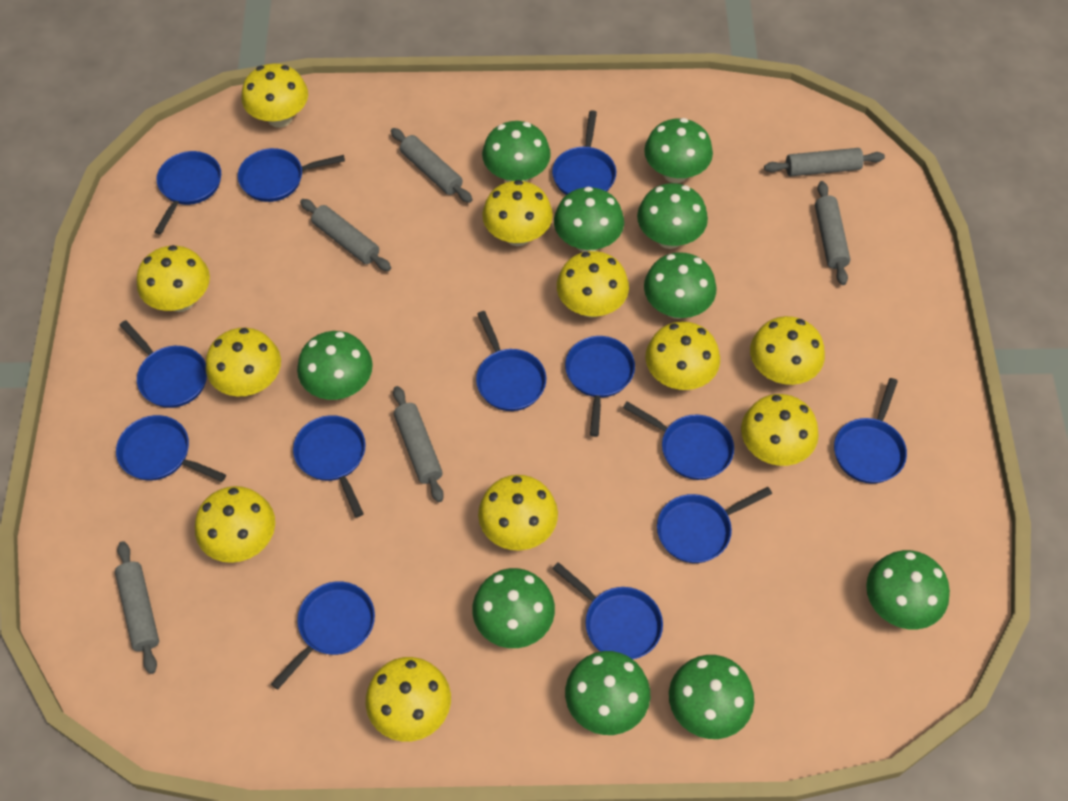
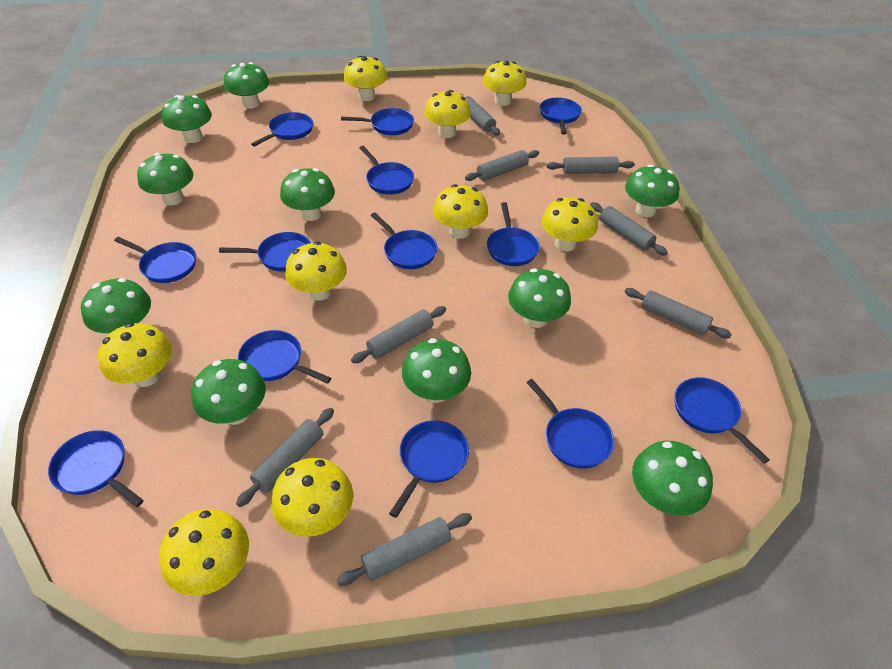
grey rolling pin: 6 -> 8
yellow mushroom: 11 -> 9

